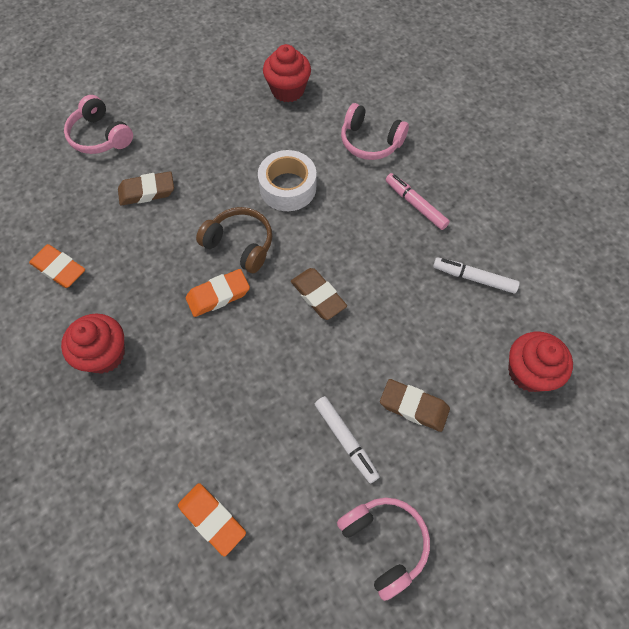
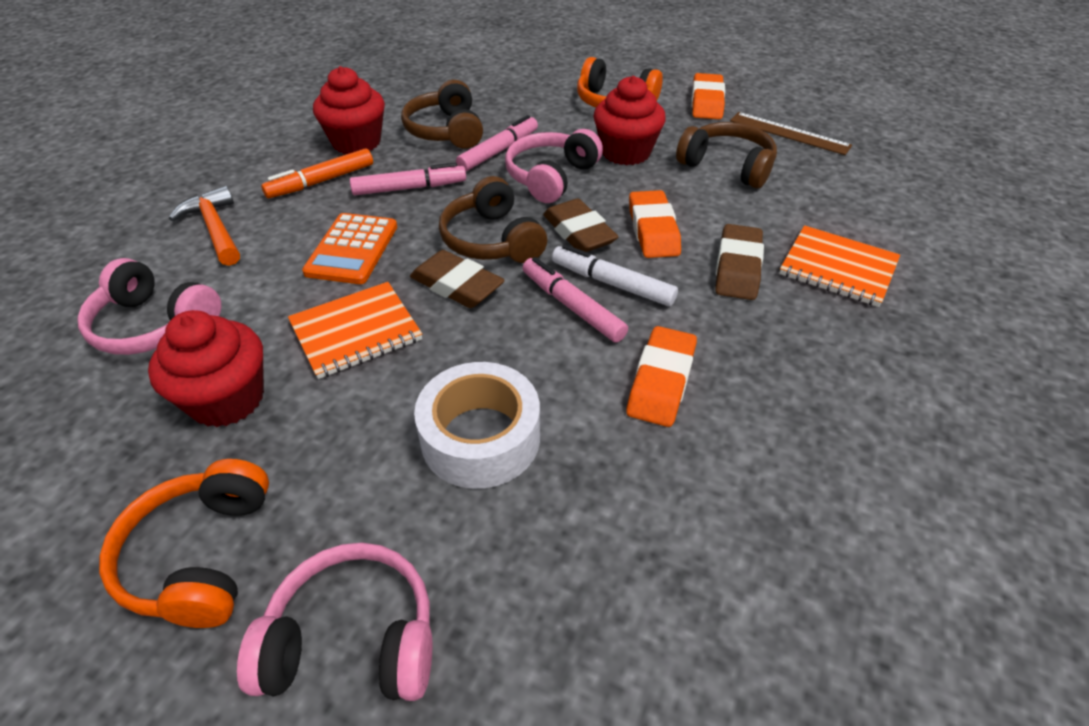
brown headphones: 1 -> 3
brown ruler: 0 -> 1
orange calculator: 0 -> 1
orange hammer: 0 -> 1
orange headphones: 0 -> 2
orange marker: 0 -> 1
orange notebook: 0 -> 2
pink marker: 1 -> 3
white marker: 2 -> 1

